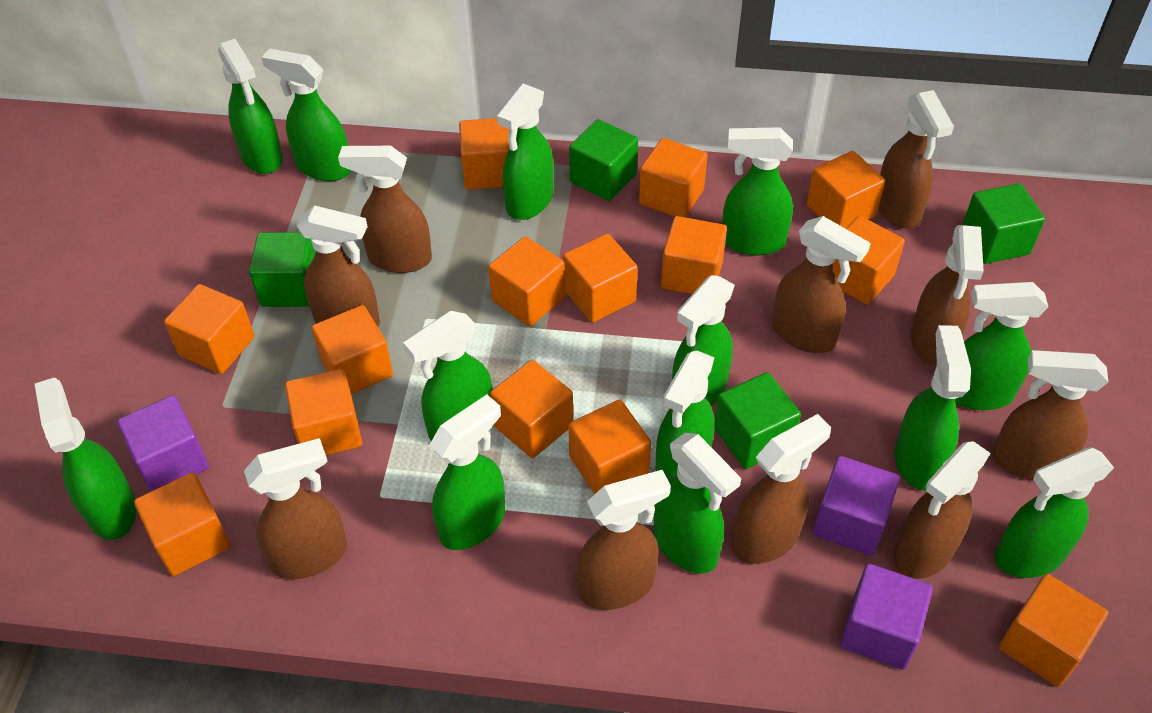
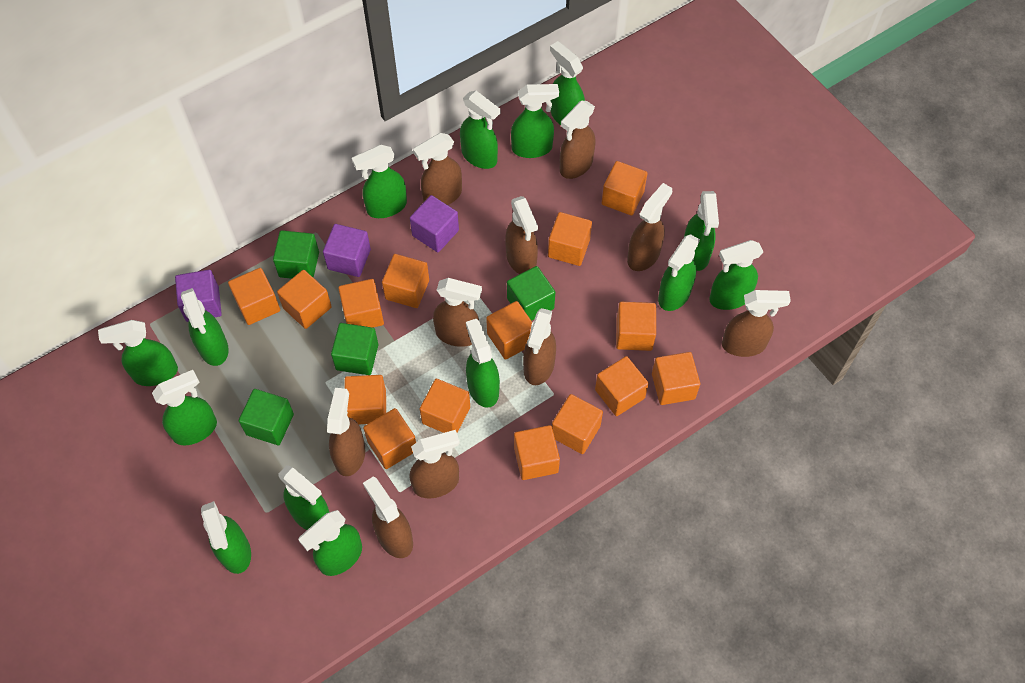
green spray bottle: 13 -> 14
orange cube: 14 -> 15

